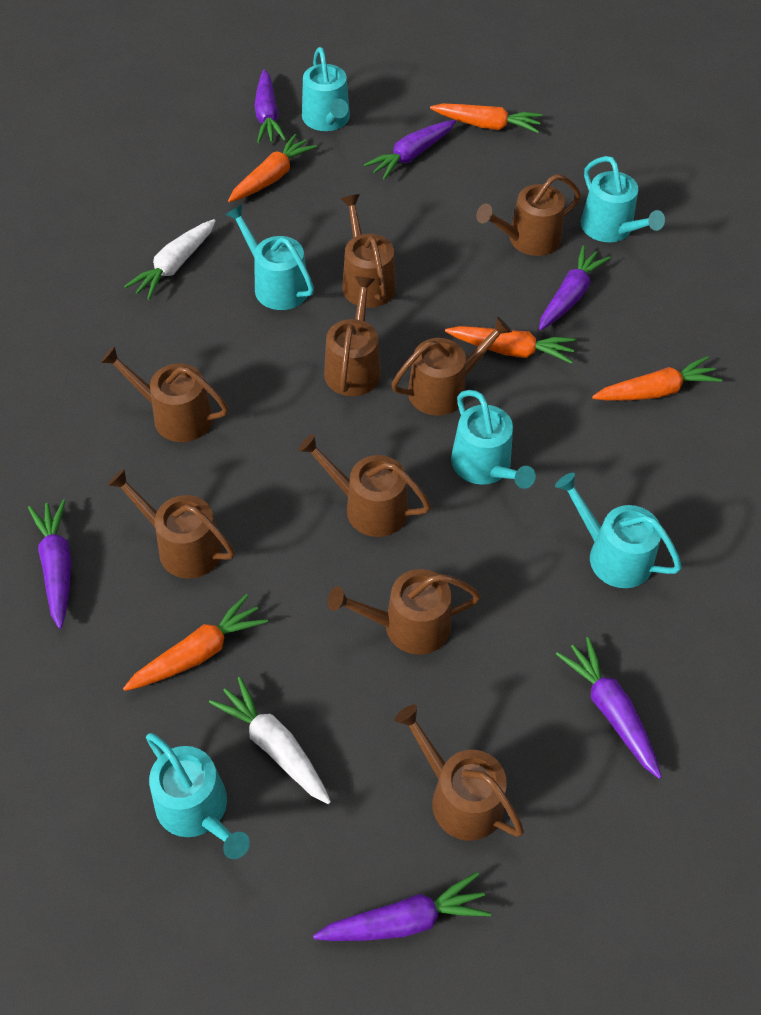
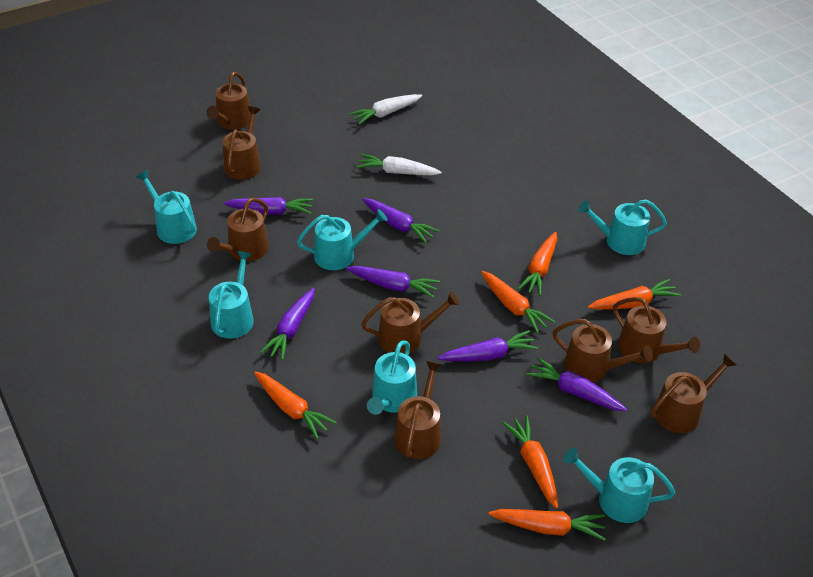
brown watering can: 9 -> 8
orange carrot: 5 -> 6

